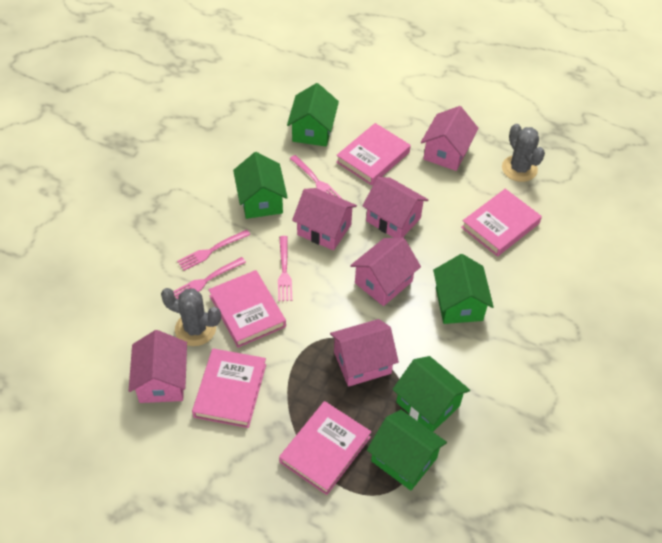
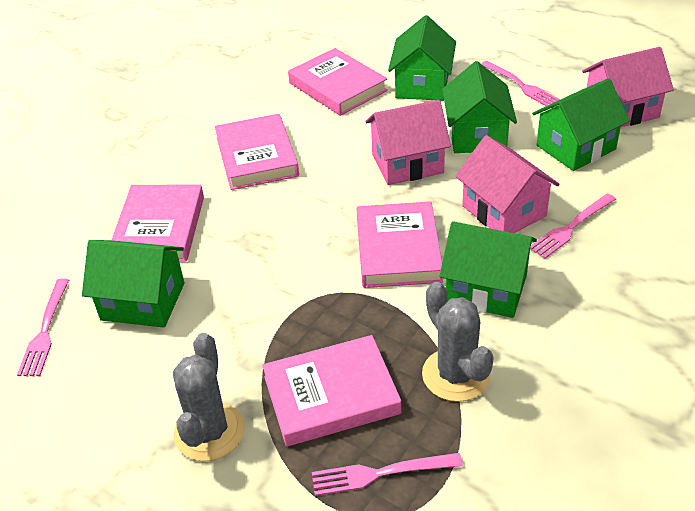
pink house: 6 -> 3

